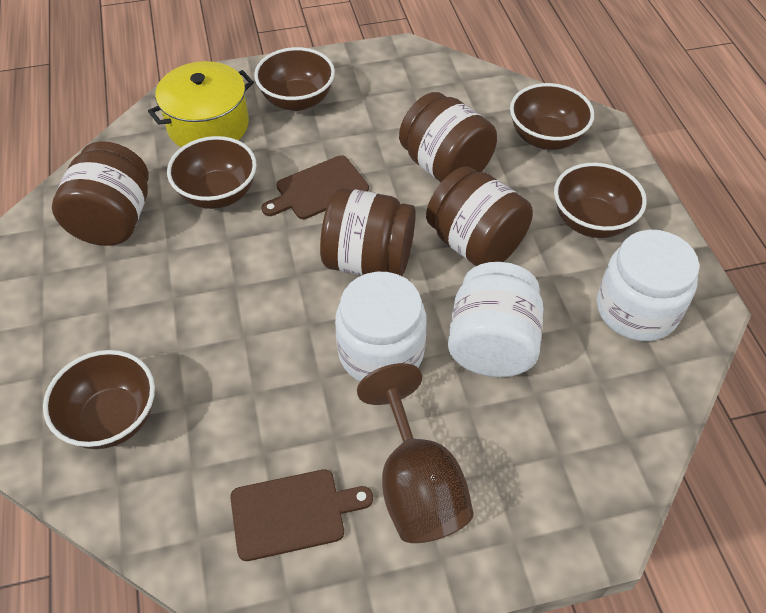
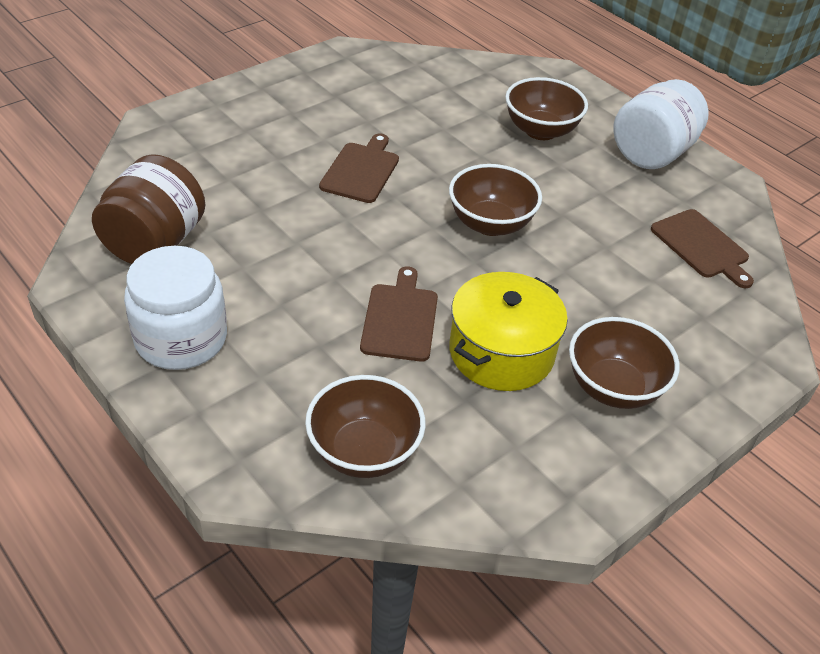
brown bowl: 5 -> 4
brown cutting board: 2 -> 3
brown goblet: 1 -> 0
brown jar: 4 -> 1
white jar: 3 -> 2

